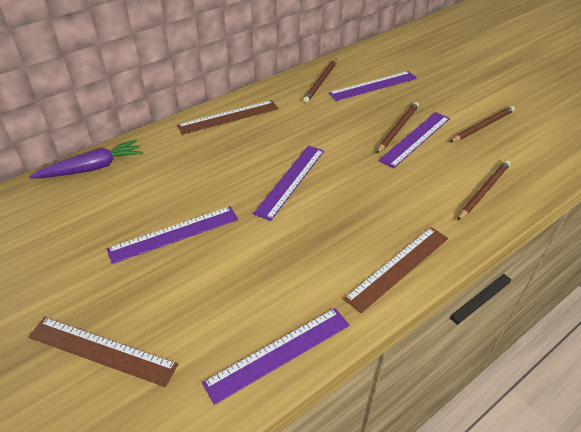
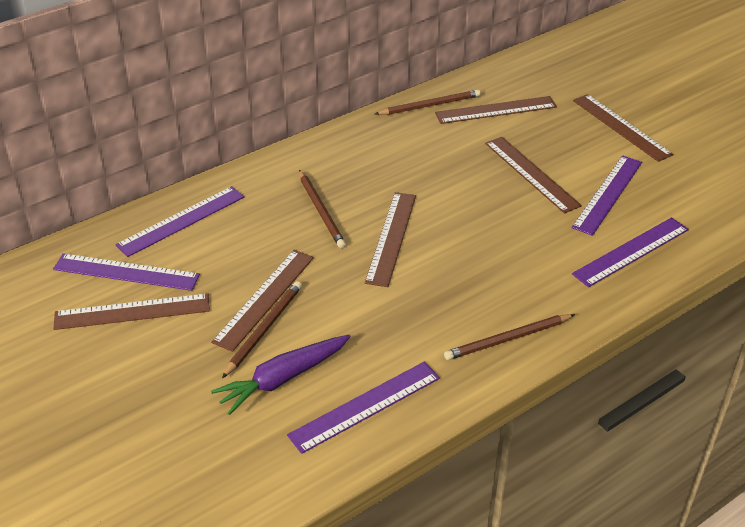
brown ruler: 3 -> 6

